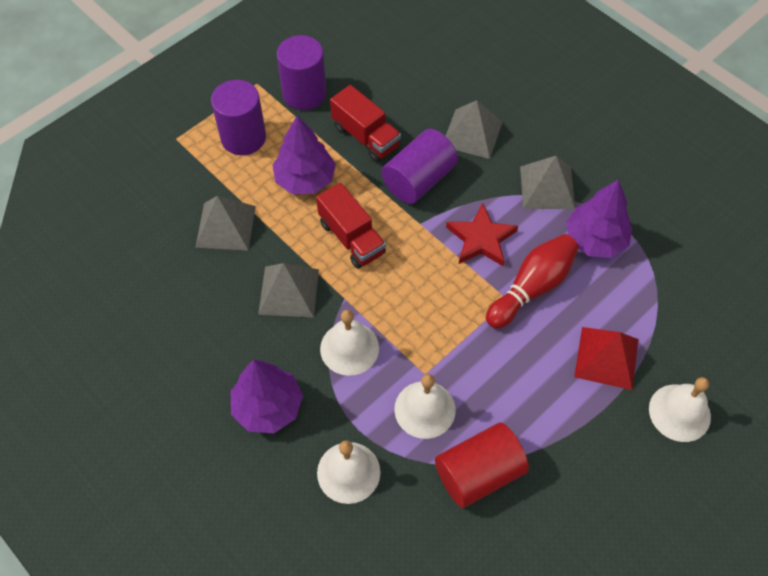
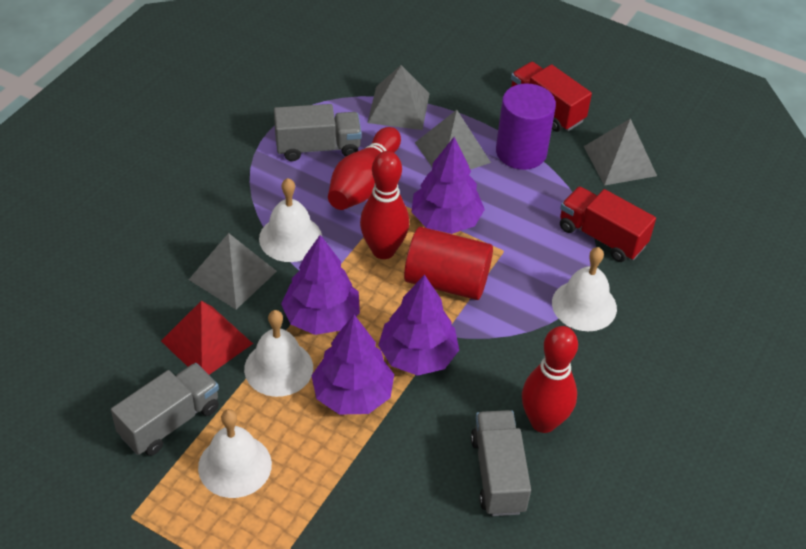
grey truck: 0 -> 3
purple cylinder: 3 -> 1
purple tree: 3 -> 4
red bowling pin: 1 -> 3
red star: 1 -> 0

